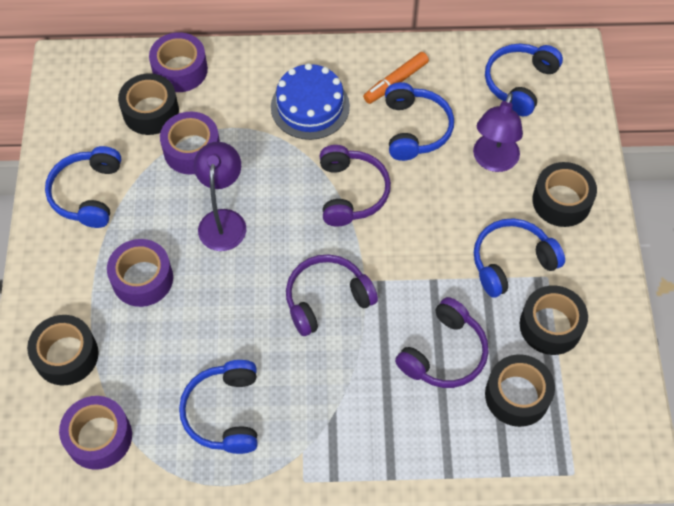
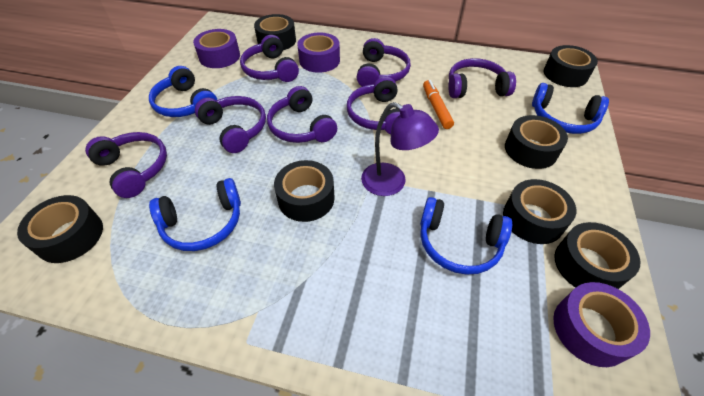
black tape: 5 -> 7
blue cake: 1 -> 0
blue headphones: 5 -> 4
purple headphones: 3 -> 7
purple lamp: 2 -> 1
purple tape: 4 -> 3

